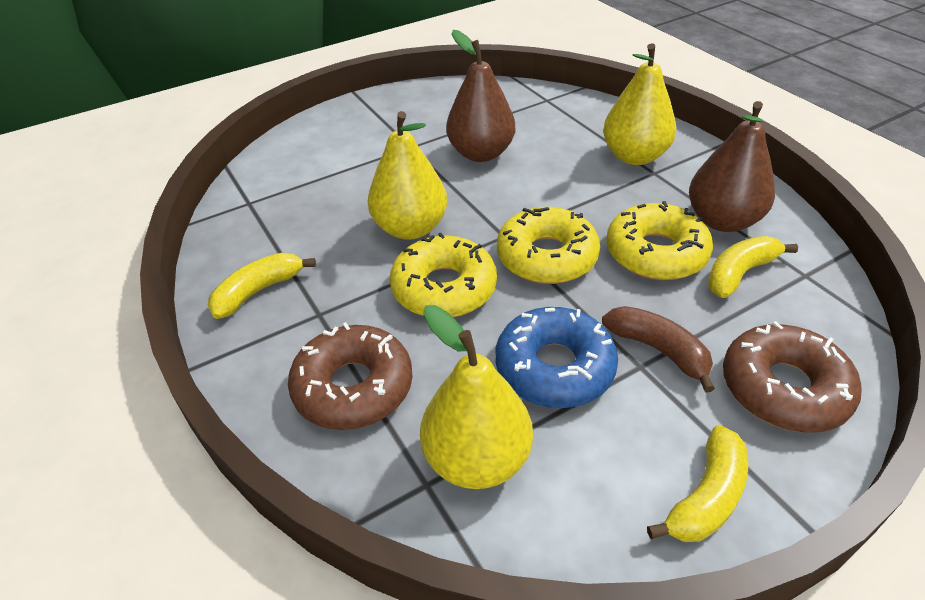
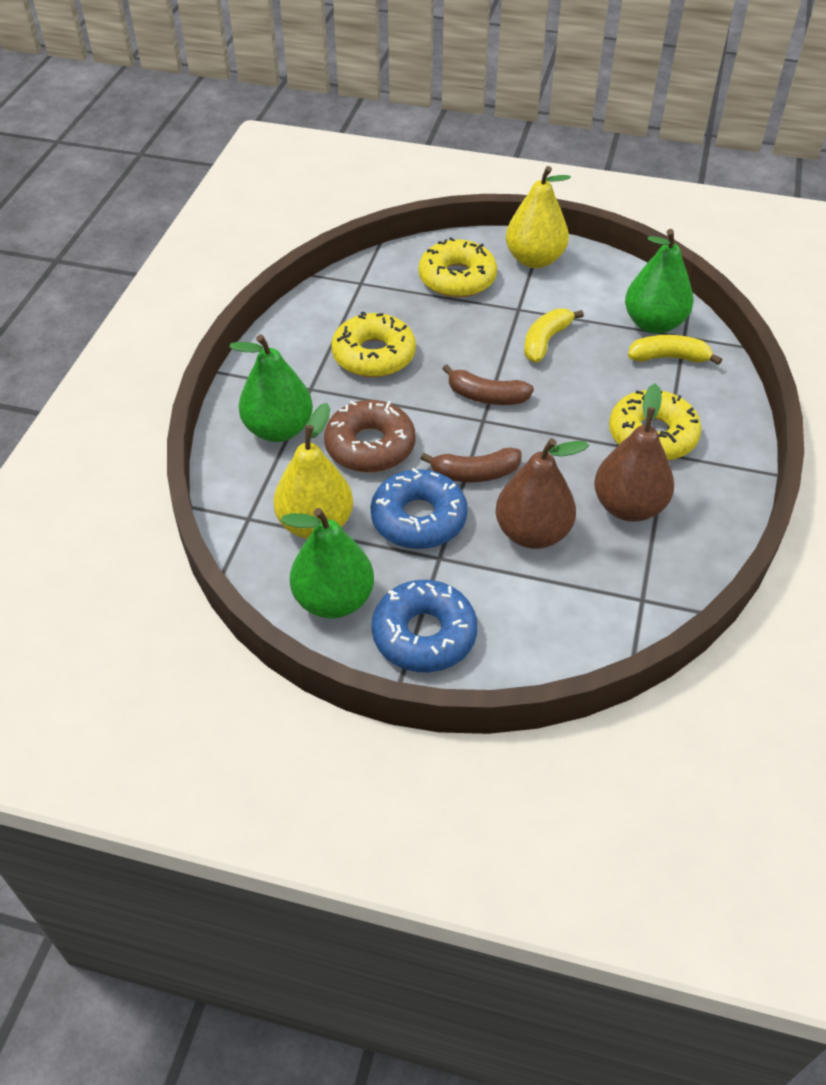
blue donut: 1 -> 2
brown banana: 1 -> 2
brown donut: 2 -> 1
green pear: 0 -> 3
yellow banana: 3 -> 2
yellow pear: 3 -> 2

